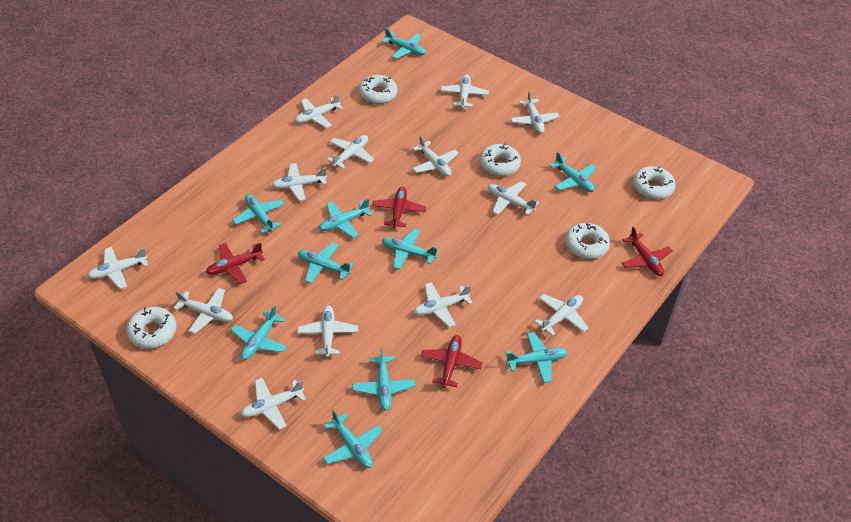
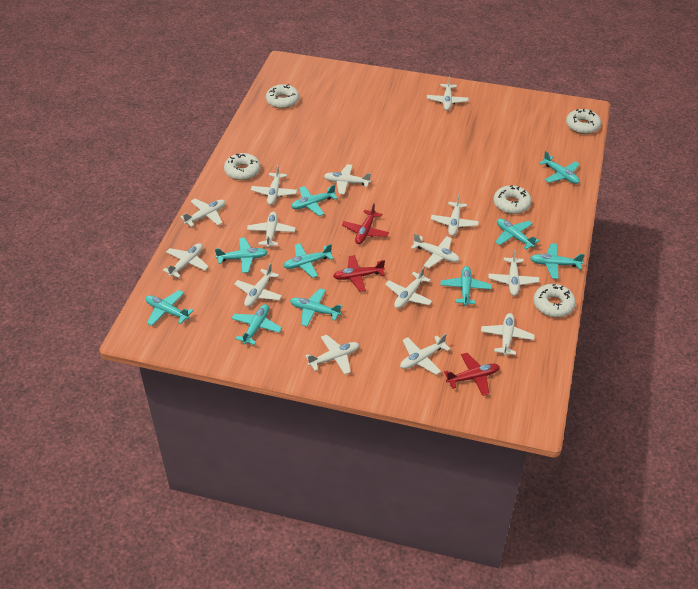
red plane: 4 -> 3
white plane: 13 -> 14

